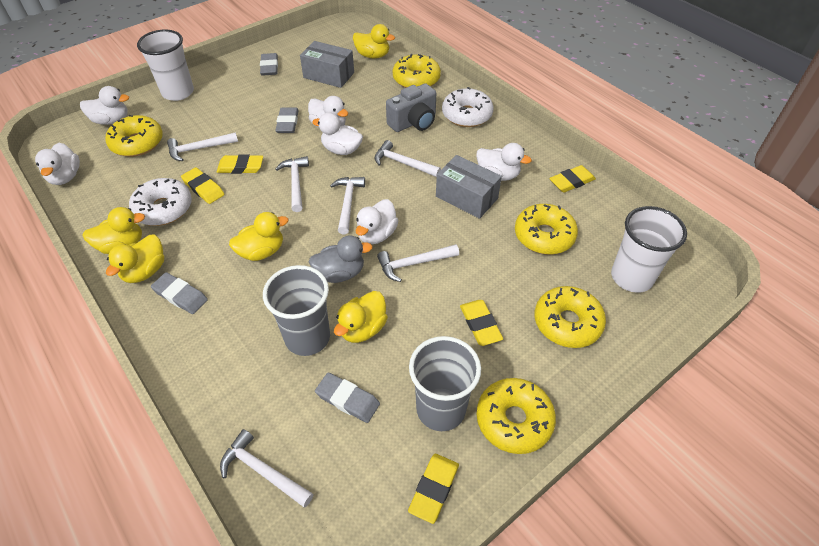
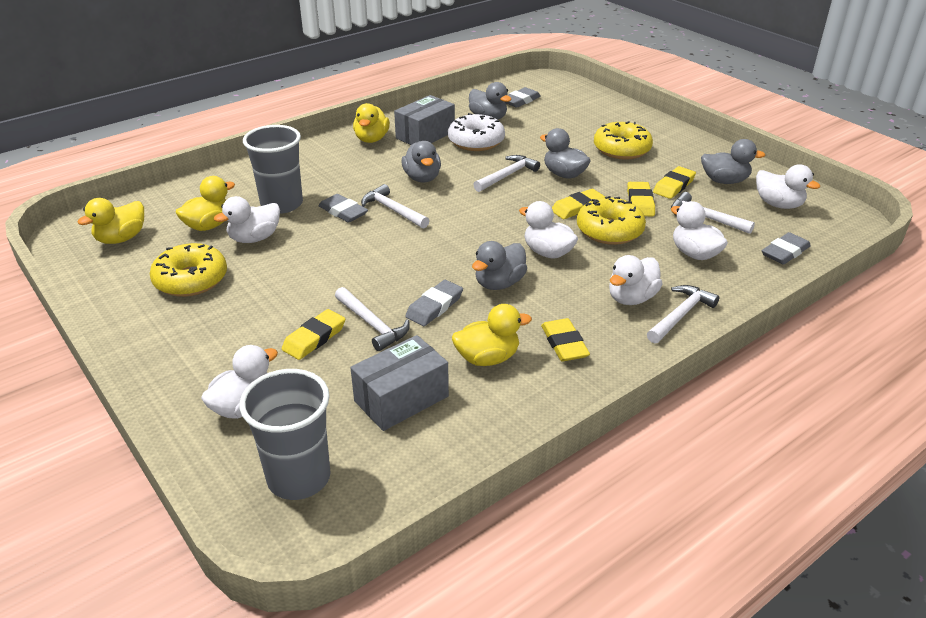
grey camera: 1 -> 0
grey duck: 1 -> 5
white cup: 2 -> 0
white donut: 2 -> 1
white hammer: 6 -> 5
yellow donut: 5 -> 3
yellow duck: 5 -> 4

